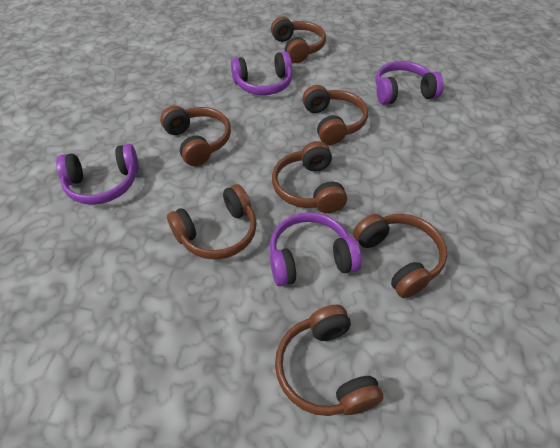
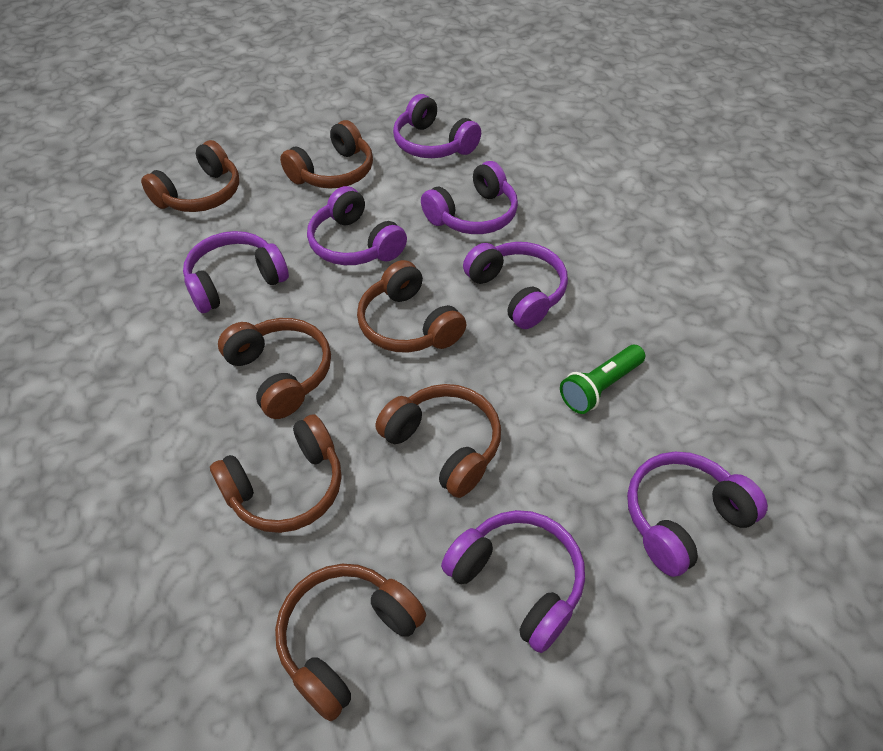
green flashlight: 0 -> 1
purple headphones: 4 -> 7

